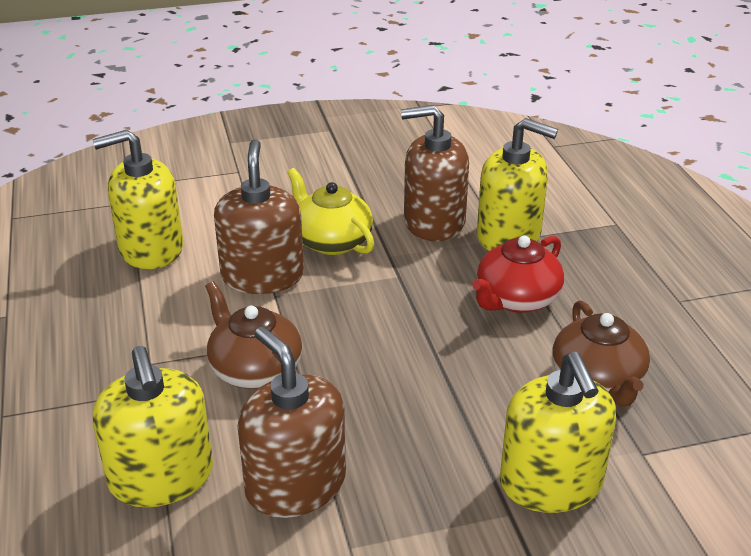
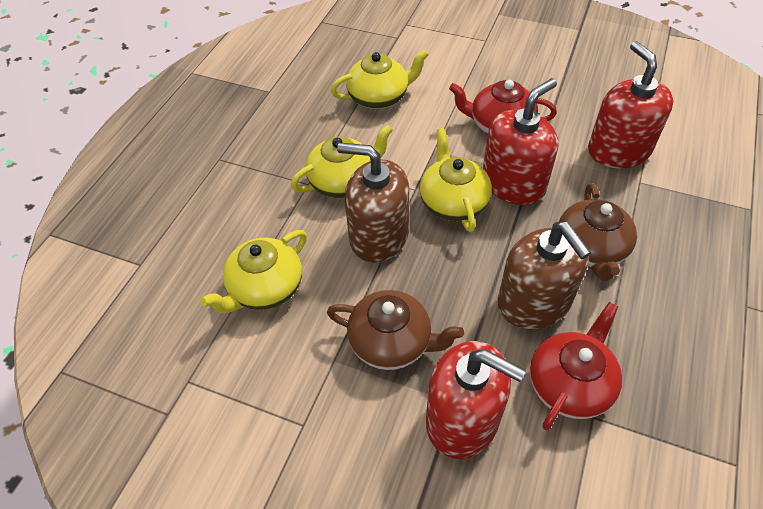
brown soap dispenser: 3 -> 2
red soap dispenser: 0 -> 3
red teapot: 1 -> 2
yellow soap dispenser: 4 -> 0
yellow teapot: 1 -> 4

